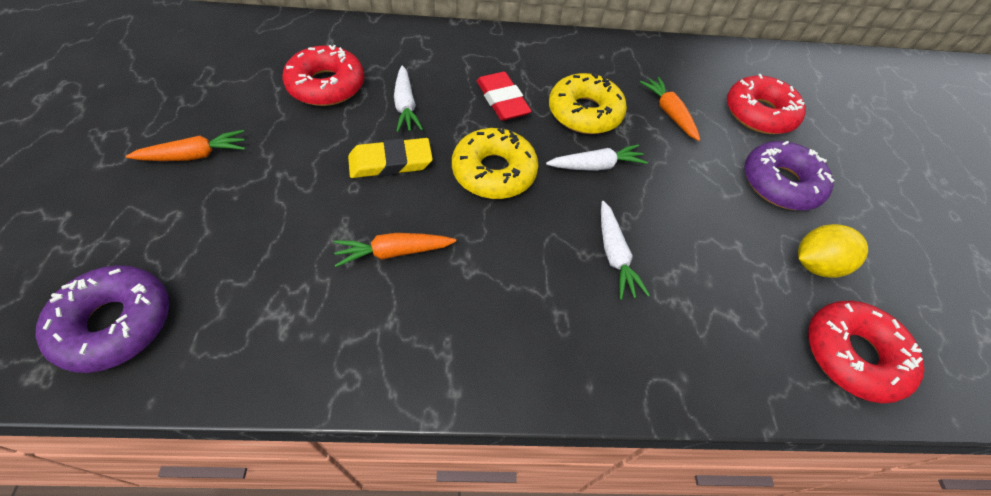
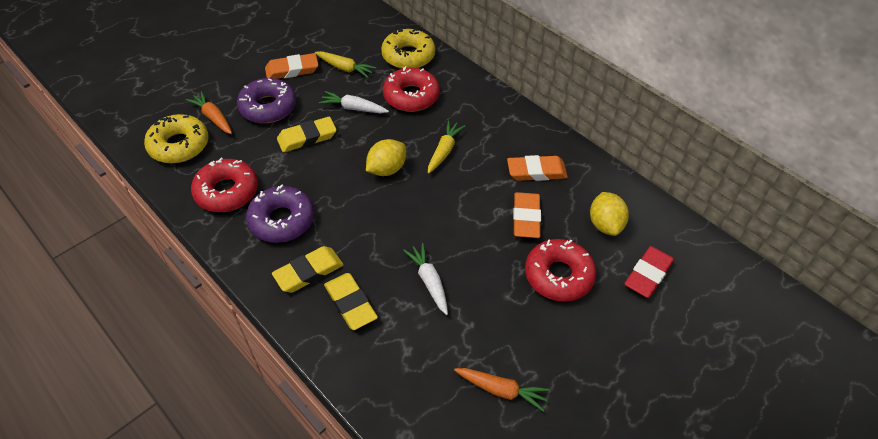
orange carrot: 3 -> 2
orange eraser: 0 -> 3
white carrot: 3 -> 2
yellow carrot: 0 -> 2
yellow eraser: 1 -> 3
yellow lemon: 1 -> 2

